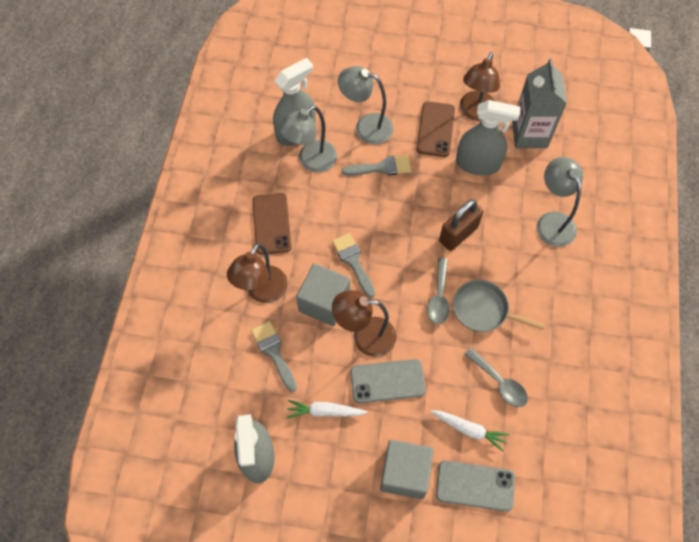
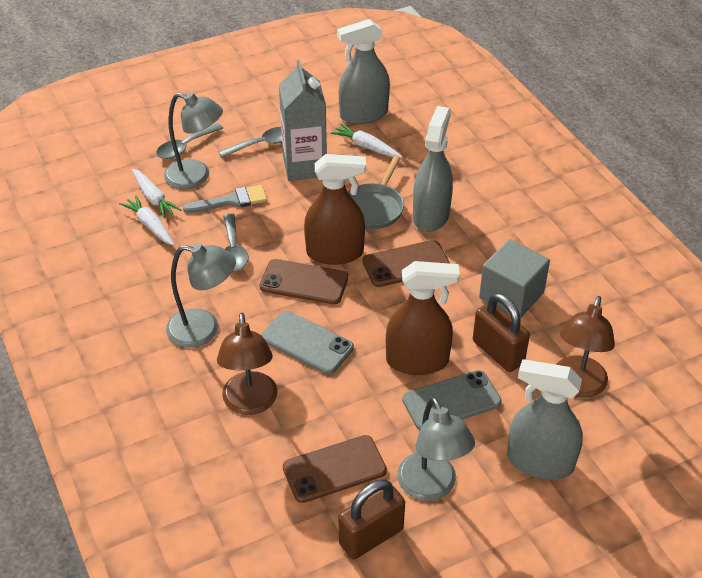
brown lamp: 3 -> 2
brown padlock: 1 -> 2
brown phone: 2 -> 3
brown spray bottle: 0 -> 2
grey brush: 3 -> 1
grey cube: 2 -> 1
grey spoon: 2 -> 3
white carrot: 2 -> 3

